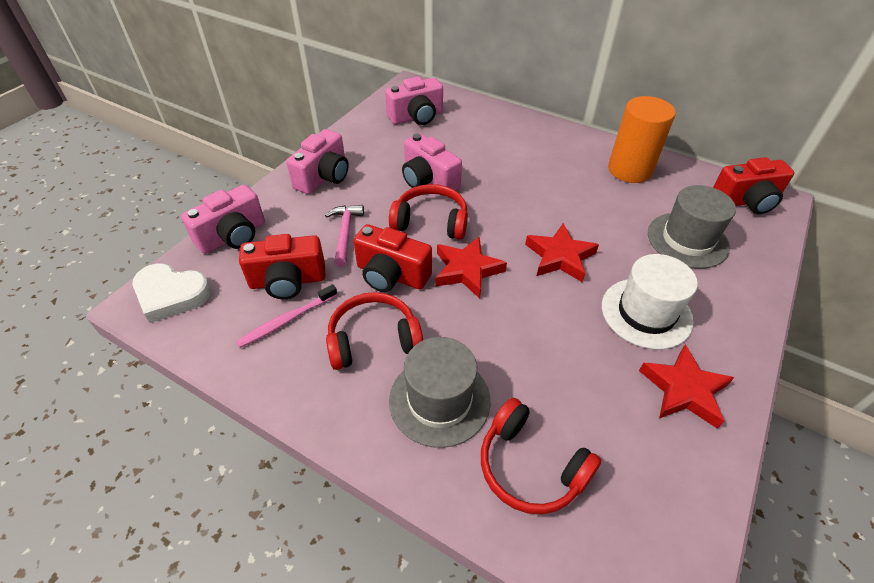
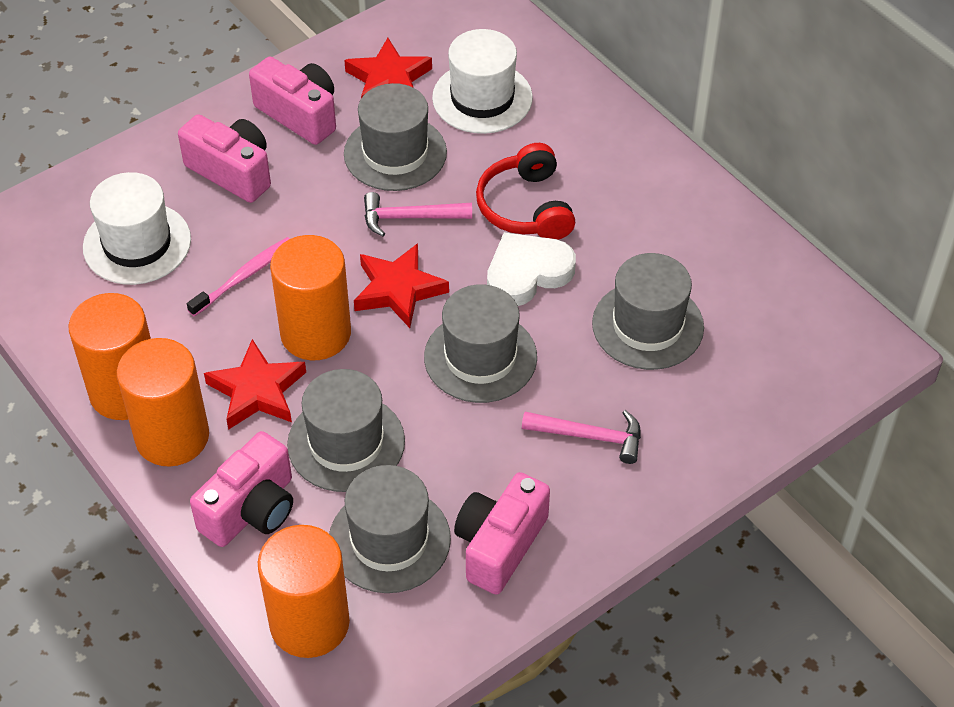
grey hat: 2 -> 5
orange cylinder: 1 -> 4
pink hammer: 1 -> 2
red camera: 3 -> 0
red headphones: 3 -> 1
white hat: 1 -> 2

